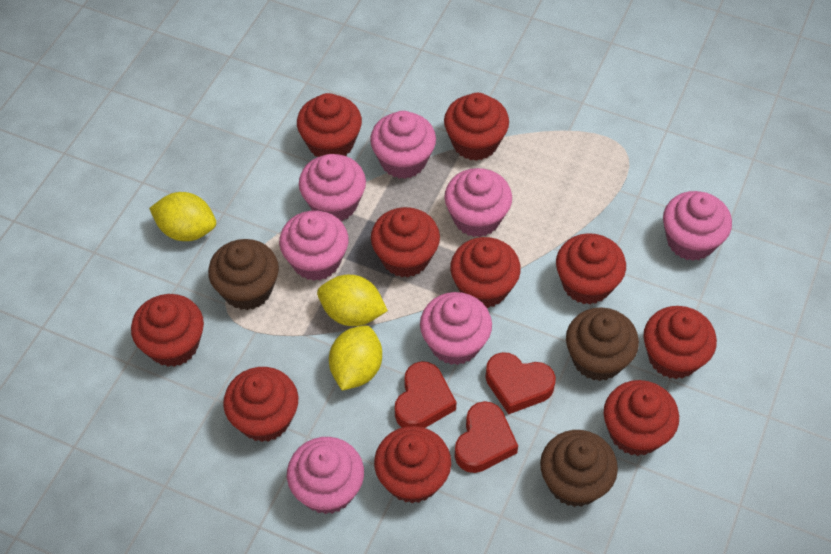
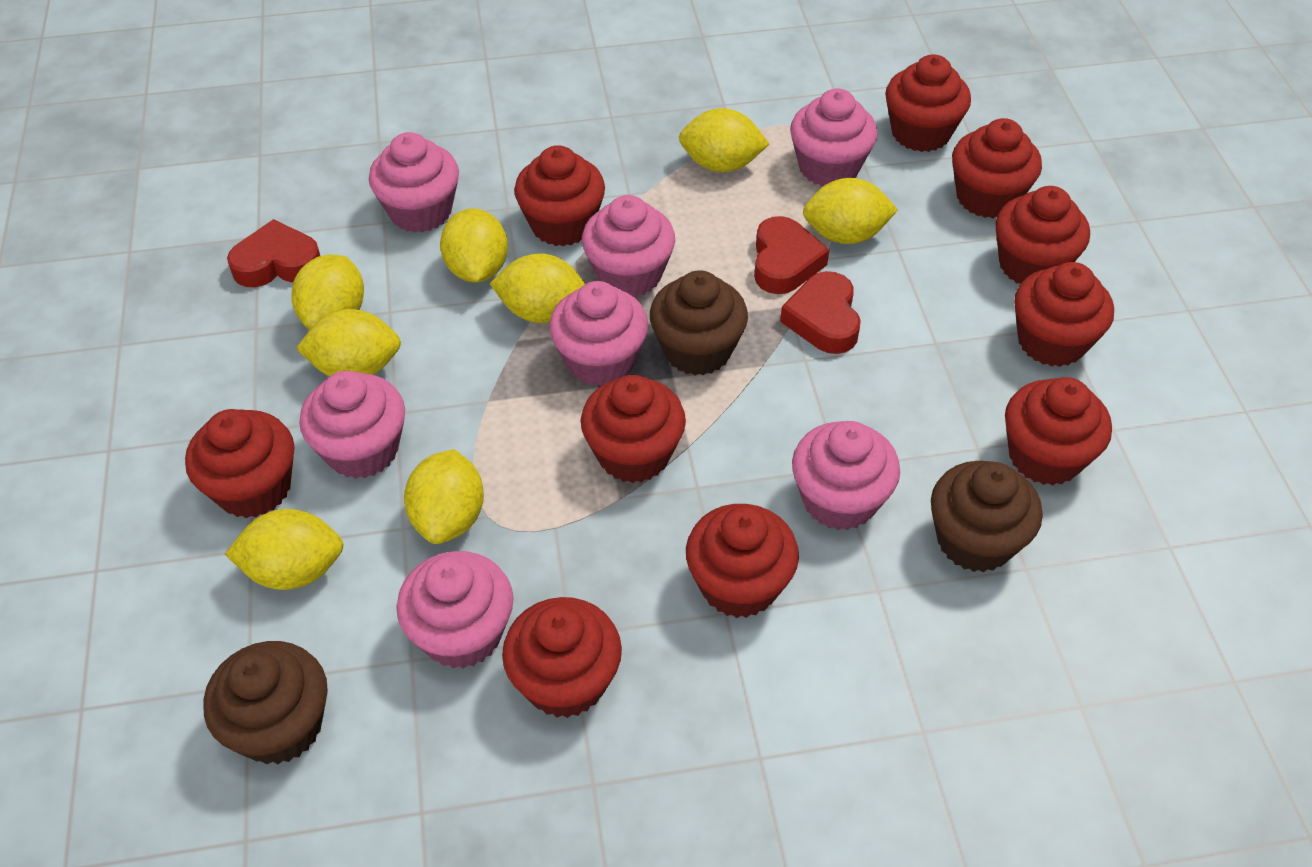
yellow lemon: 3 -> 8

